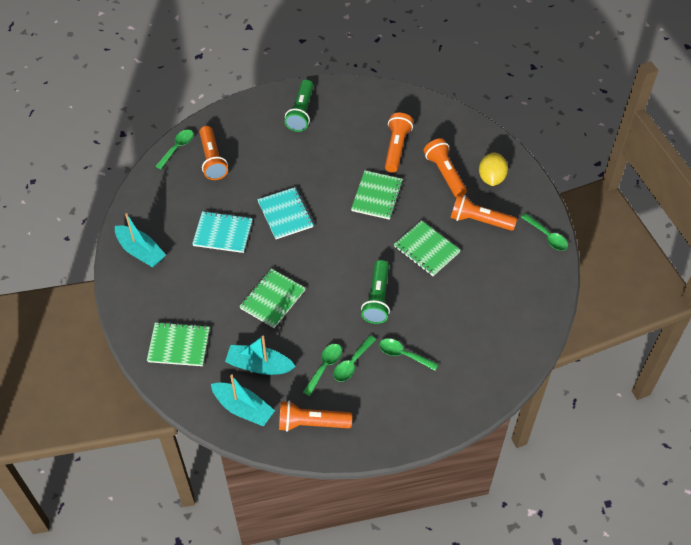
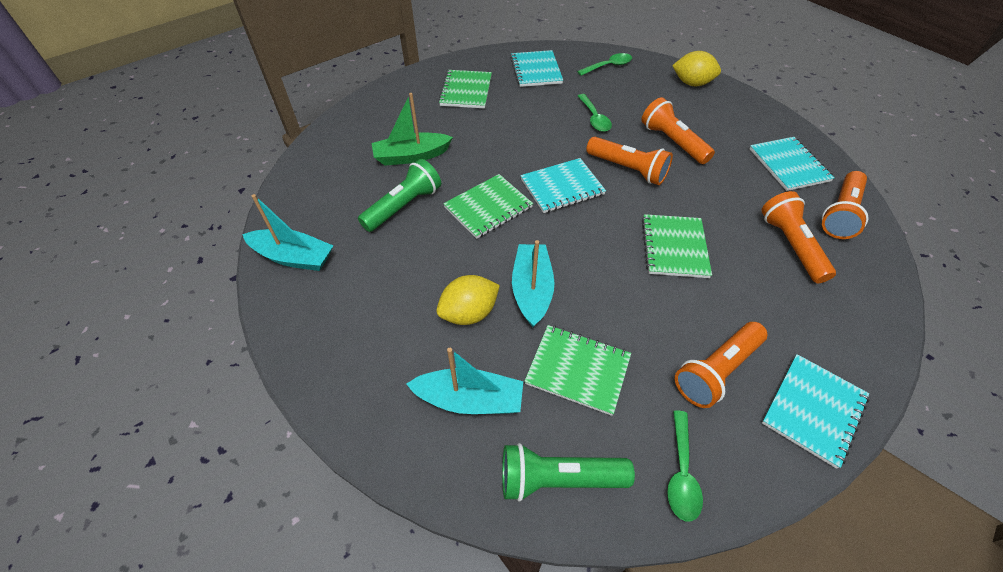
green boat: 0 -> 1
green spoon: 5 -> 3
turquoise notebook: 2 -> 4
yellow lemon: 1 -> 2

